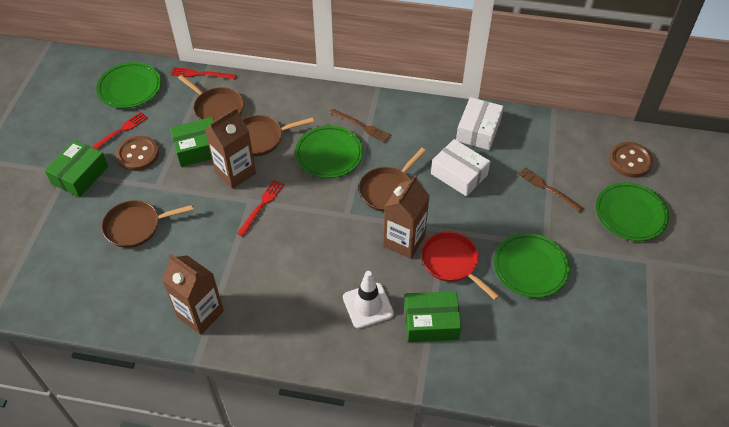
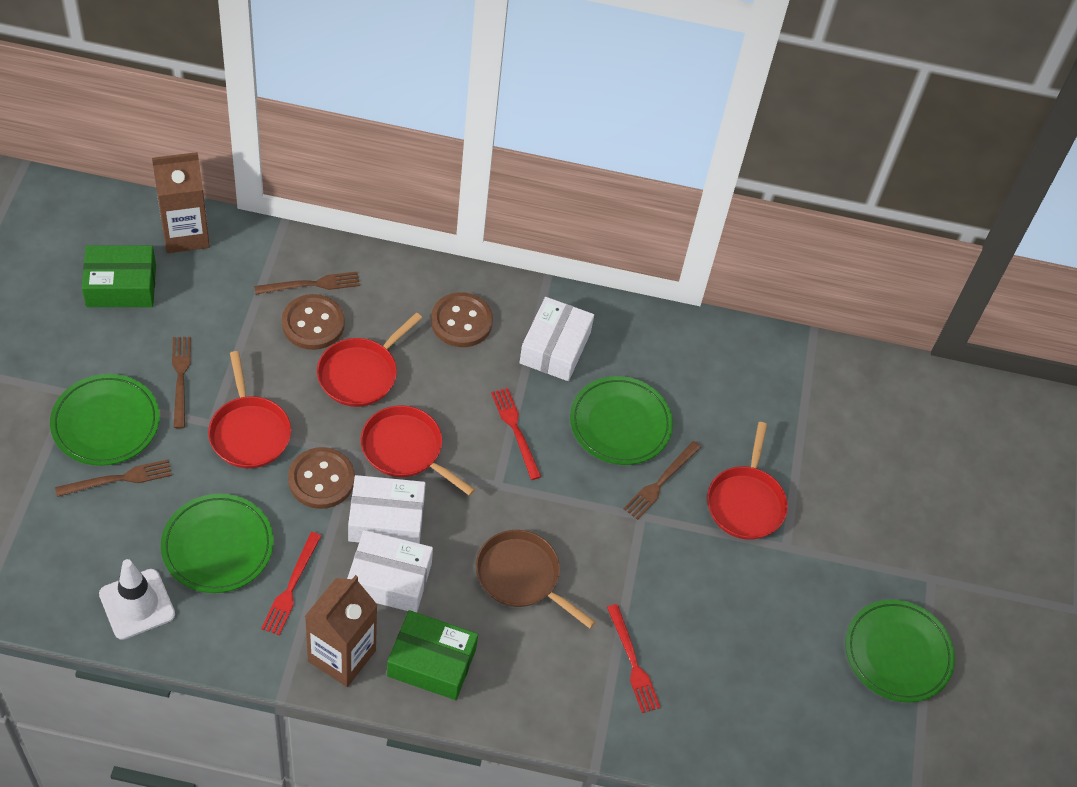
brown button: 2 -> 3
brown carton: 3 -> 2
brown fork: 2 -> 4
brown pan: 4 -> 1
green box: 3 -> 2
red pan: 1 -> 4
white box: 2 -> 3

